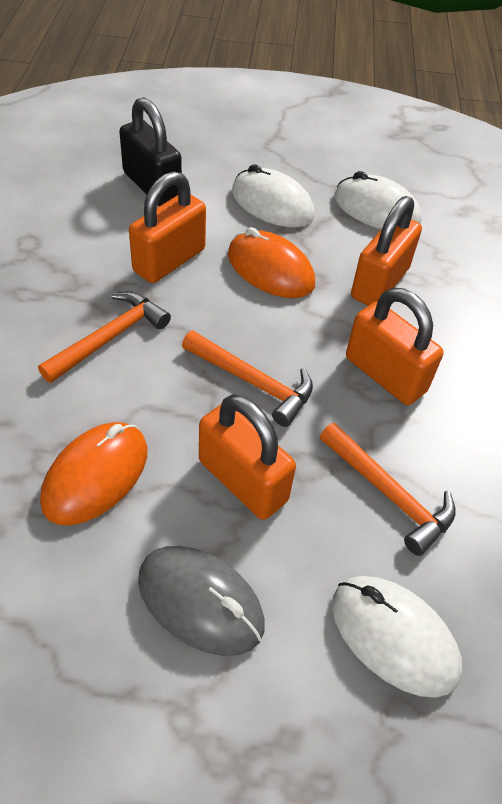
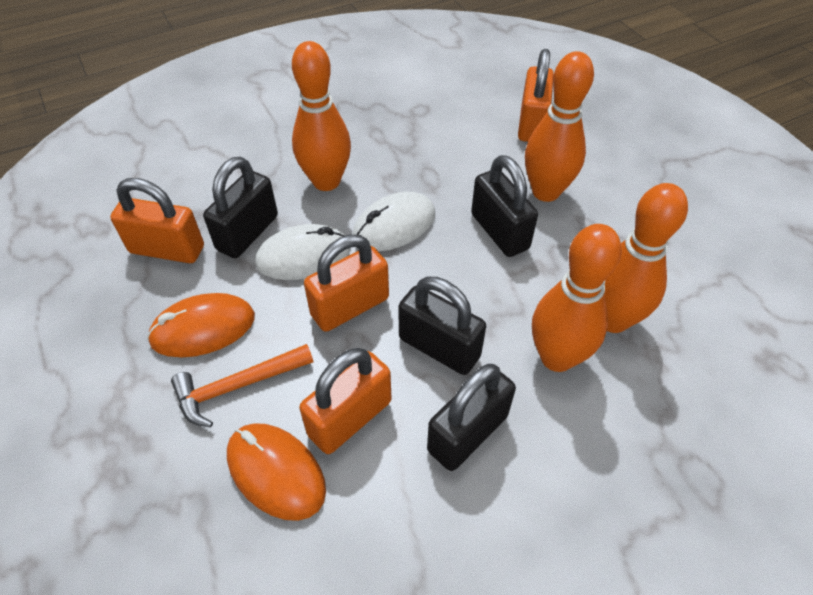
black padlock: 1 -> 4
grey mouse: 1 -> 0
orange bowling pin: 0 -> 4
orange hammer: 3 -> 1
white mouse: 3 -> 2

